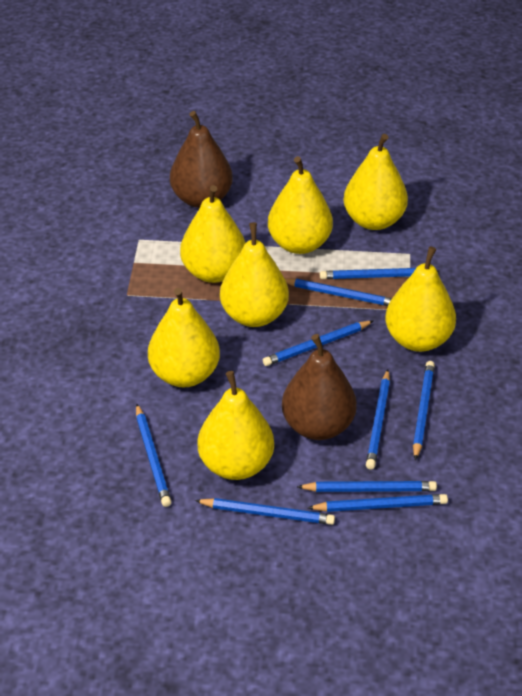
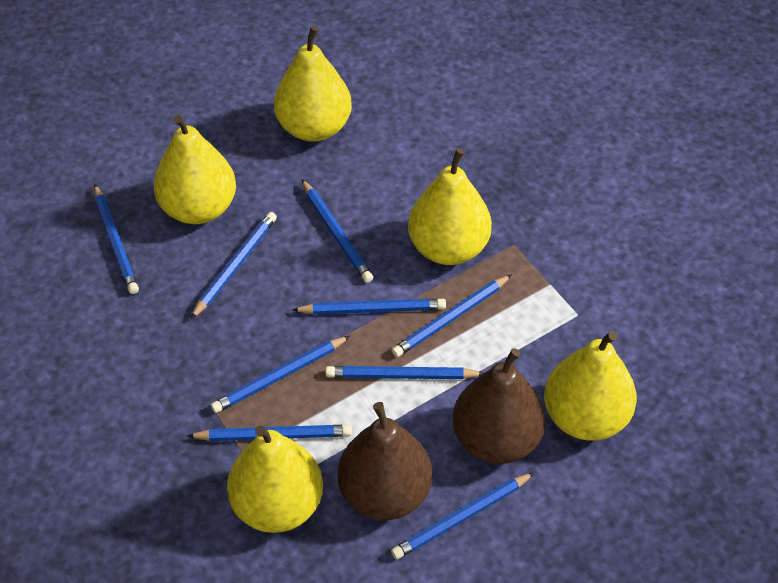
yellow pear: 7 -> 5

